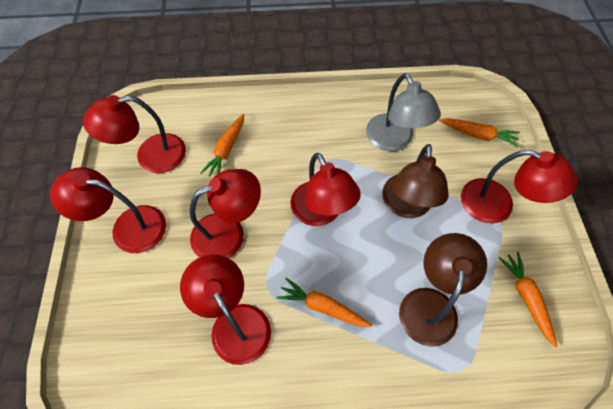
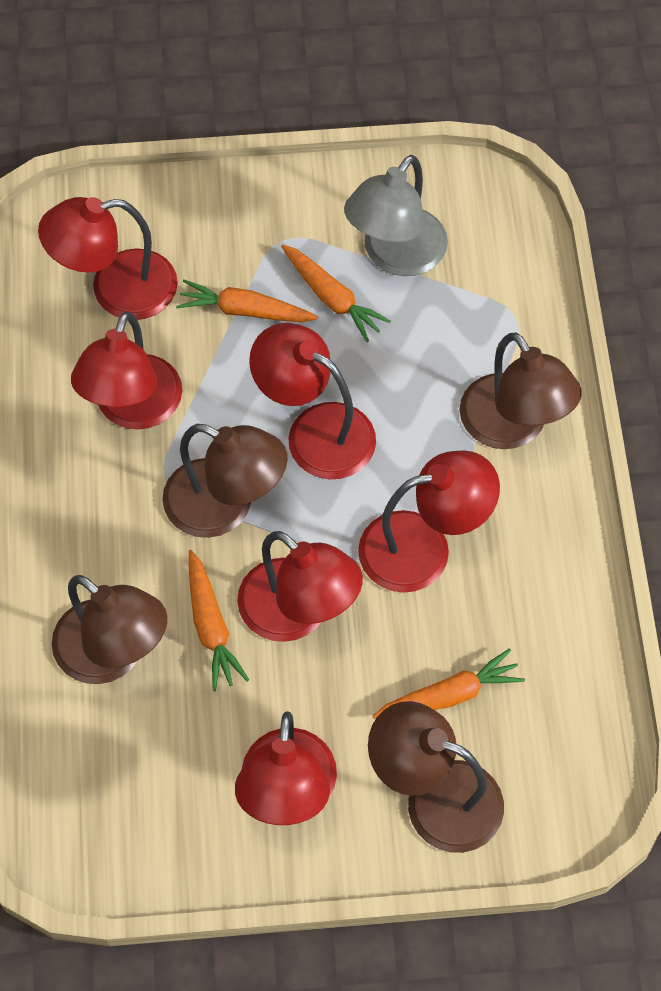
brown lamp: 2 -> 4

